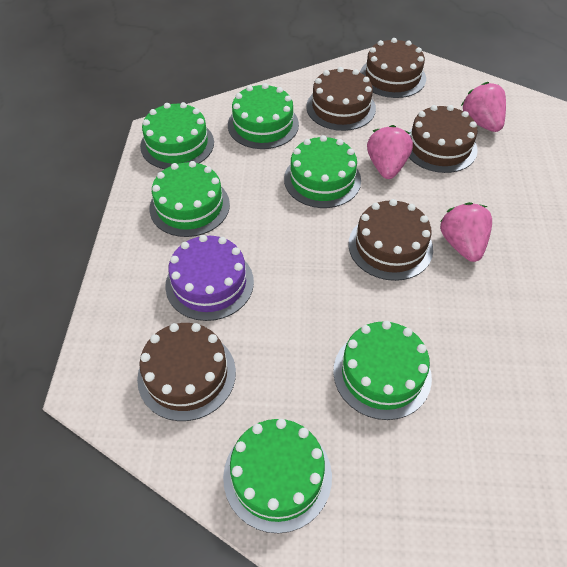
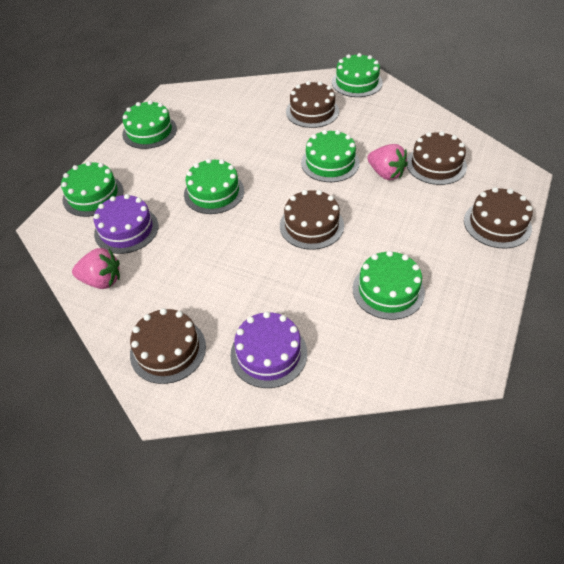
pink strawberry: 3 -> 2
purple cake: 1 -> 2

